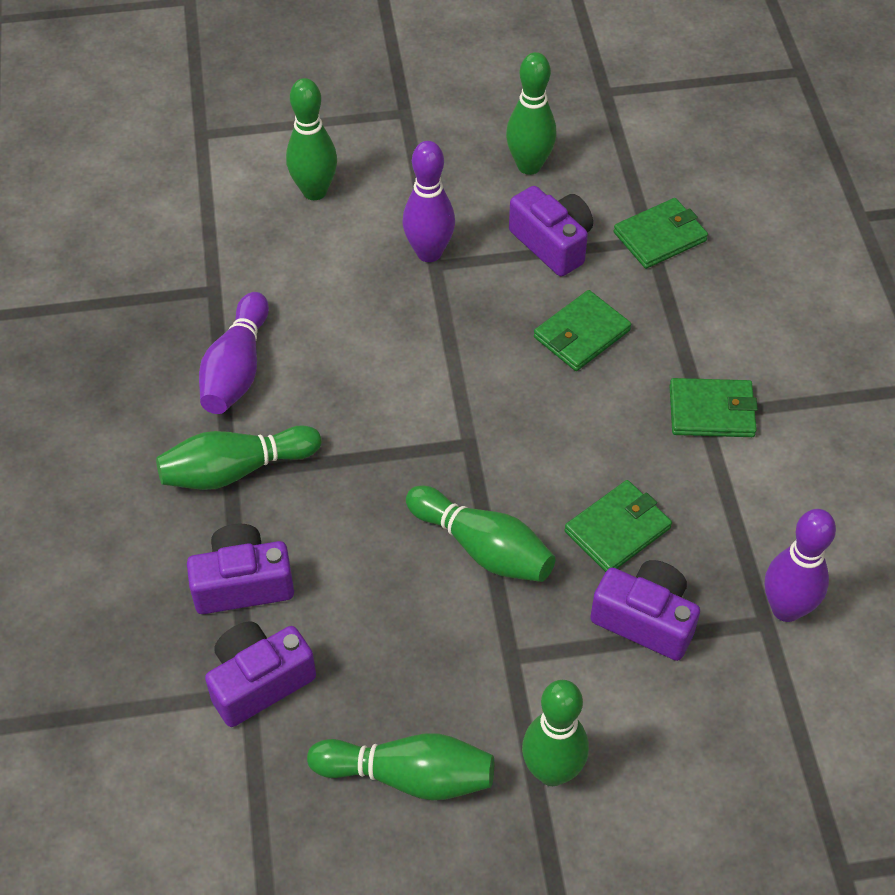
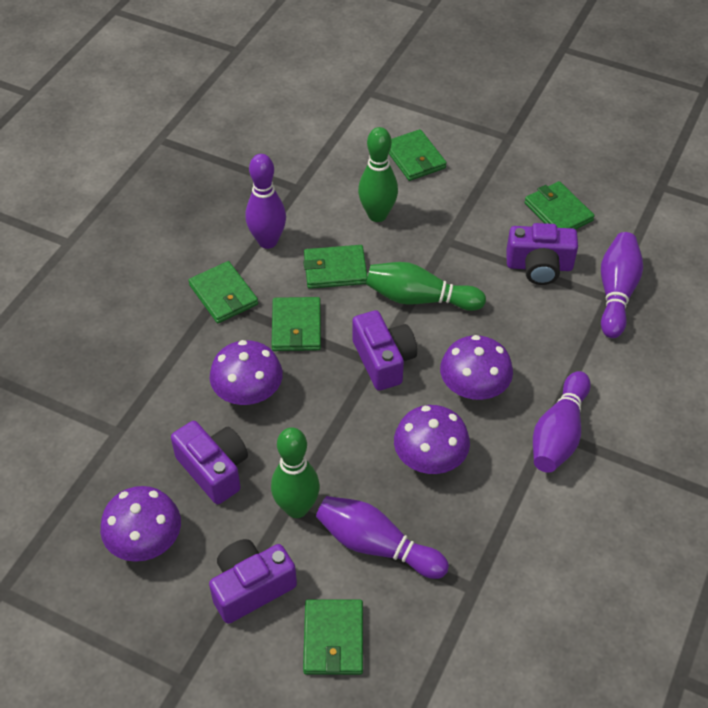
green bowling pin: 6 -> 3
green wallet: 4 -> 6
purple bowling pin: 3 -> 4
purple mushroom: 0 -> 4

